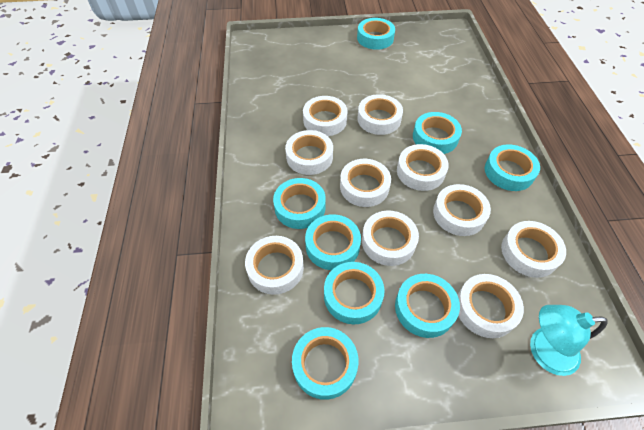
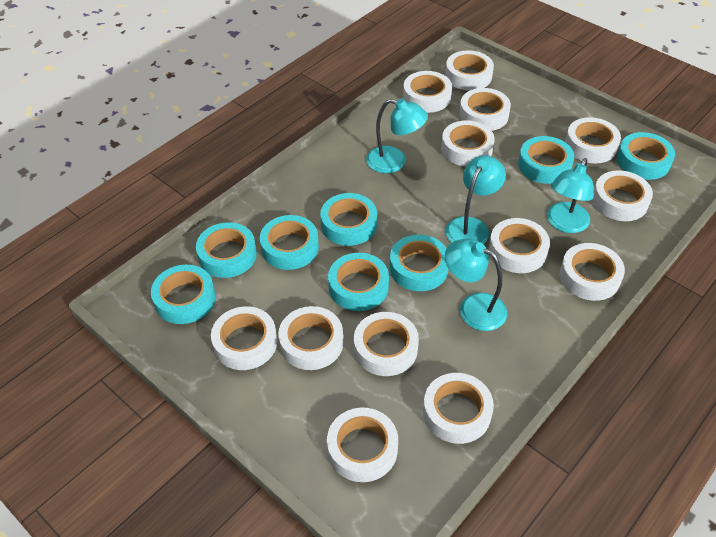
turquoise lamp: 1 -> 4
white tape: 10 -> 13

